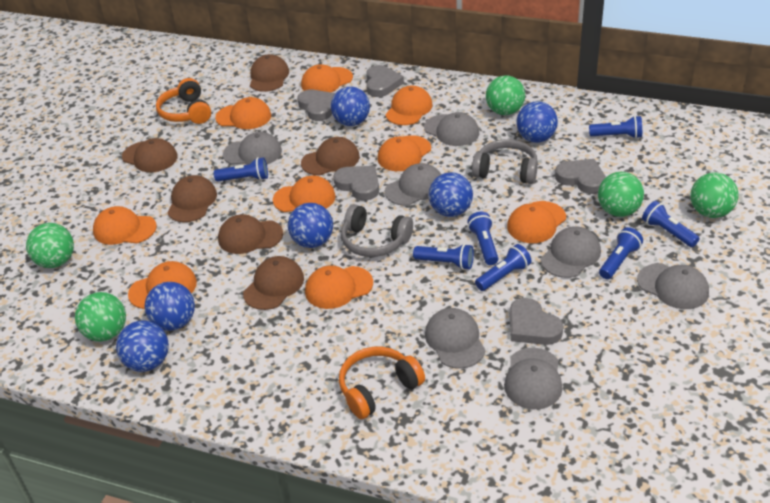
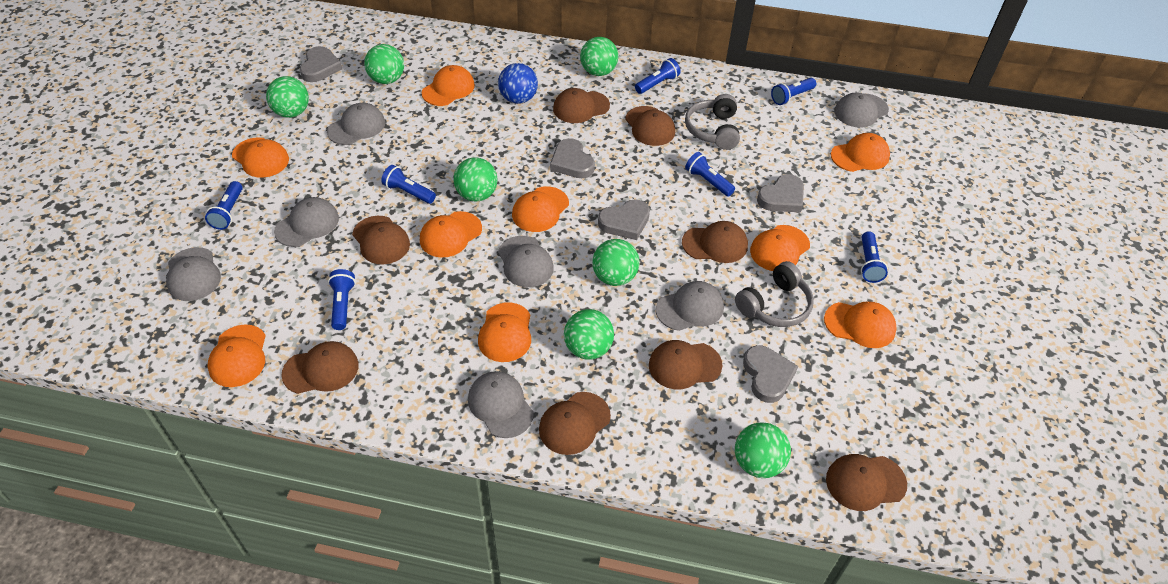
blue ball: 6 -> 1
brown cap: 6 -> 8
green ball: 5 -> 7
orange headphones: 2 -> 0

